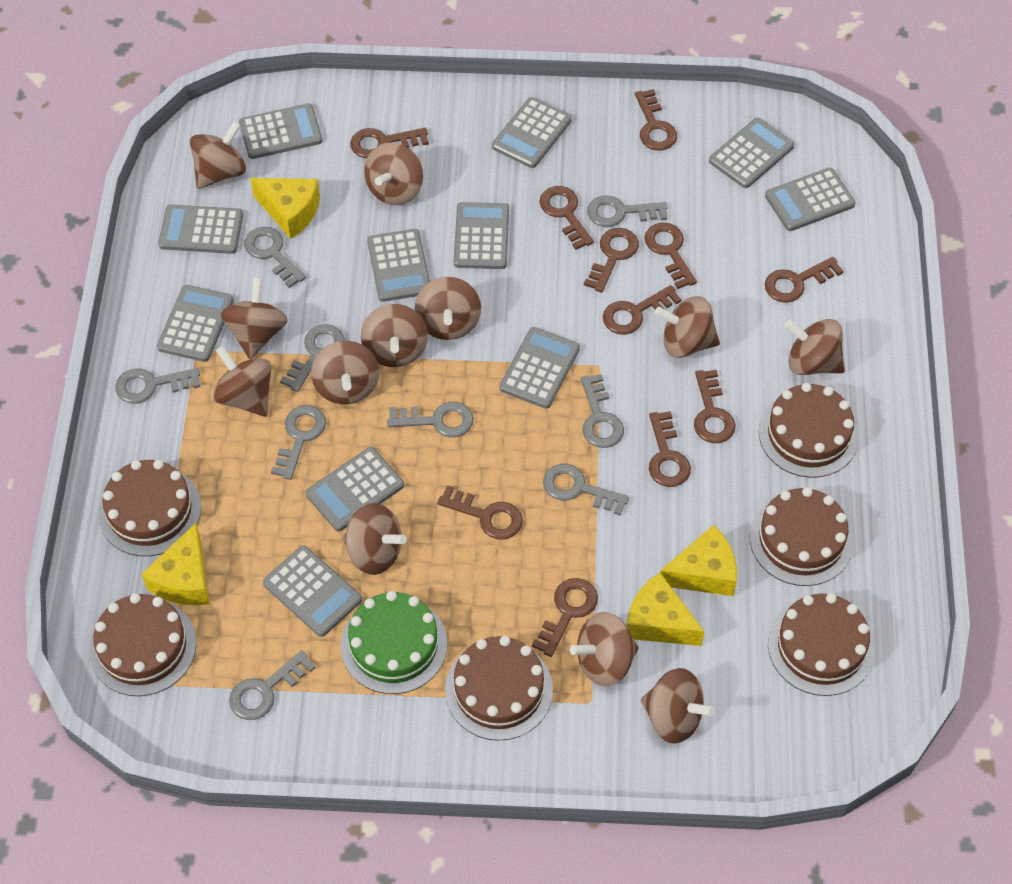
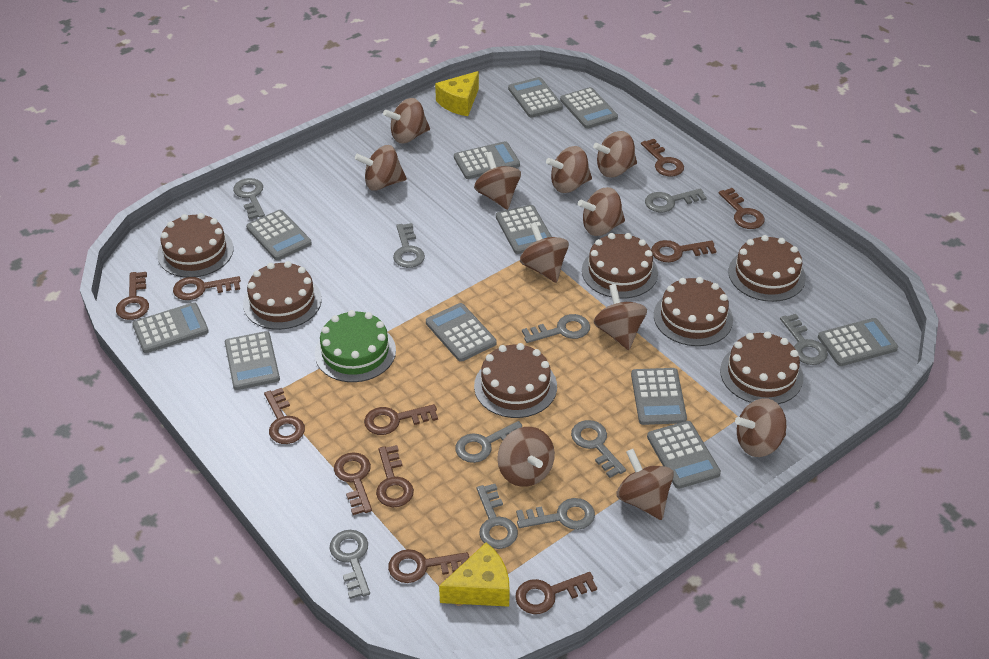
brown cake: 6 -> 7
brown spinning top: 12 -> 11
grey key: 9 -> 10
yellow cheese: 4 -> 2

